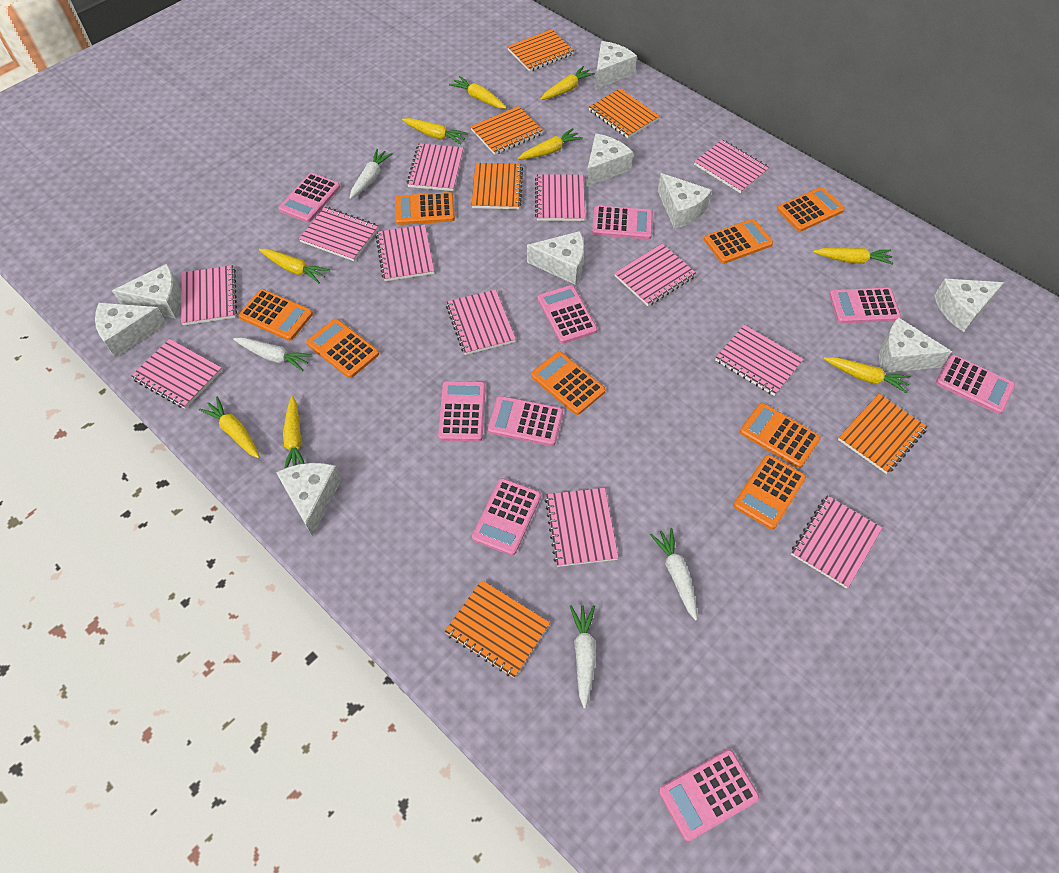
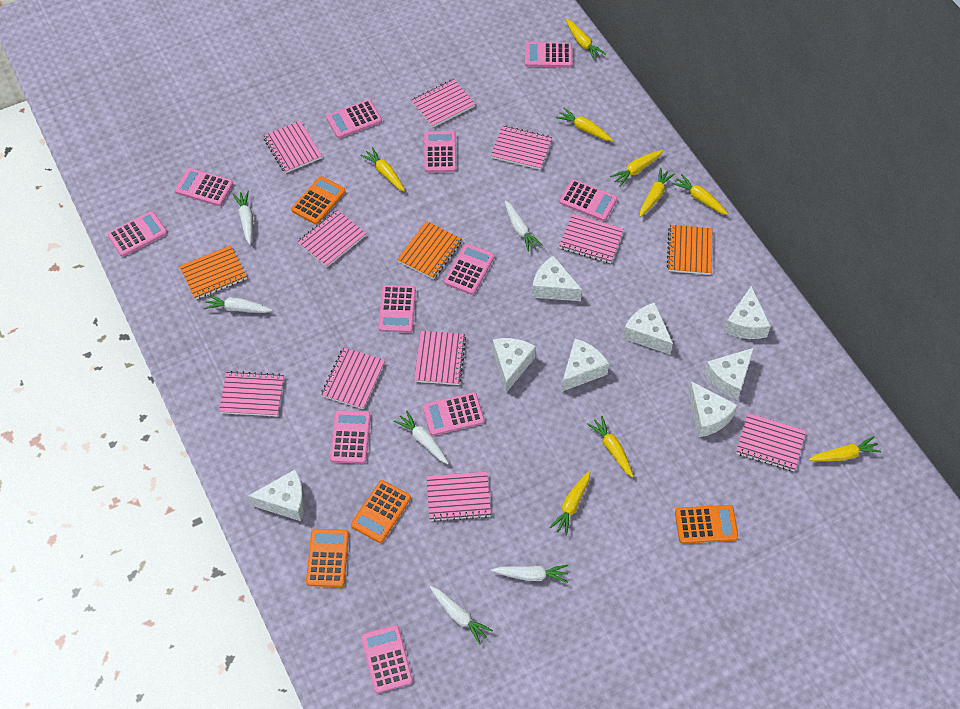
orange calculator: 8 -> 4
orange notebook: 6 -> 3
pink calculator: 9 -> 11
pink notebook: 12 -> 10
white carrot: 4 -> 6
white cheese: 9 -> 8

